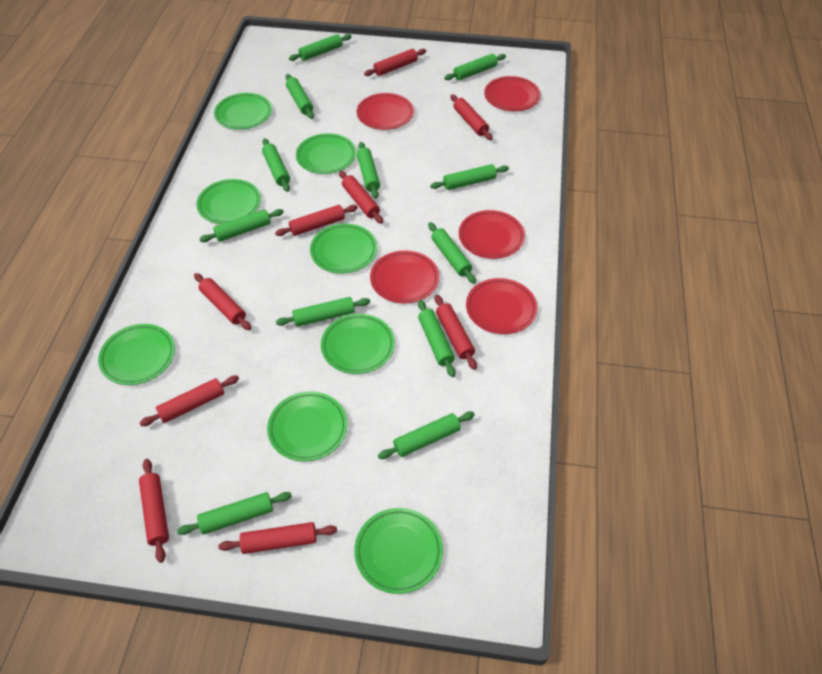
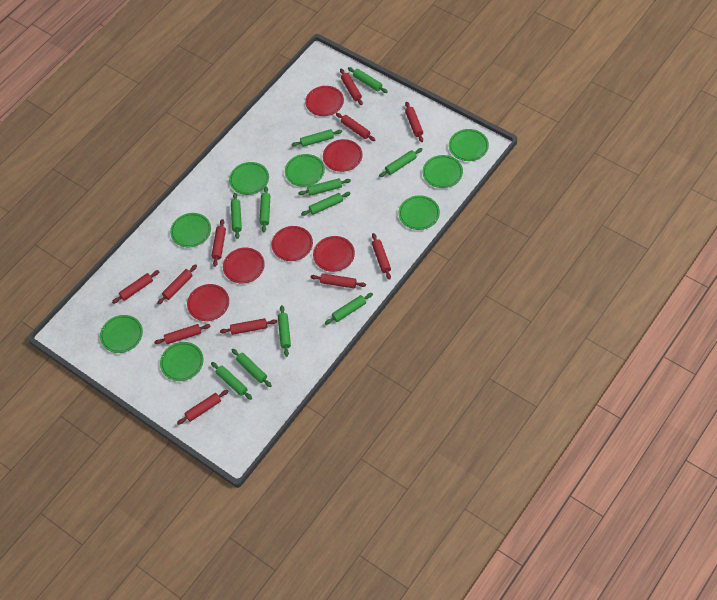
green rolling pin: 12 -> 11
red plate: 5 -> 6
red rolling pin: 9 -> 11

